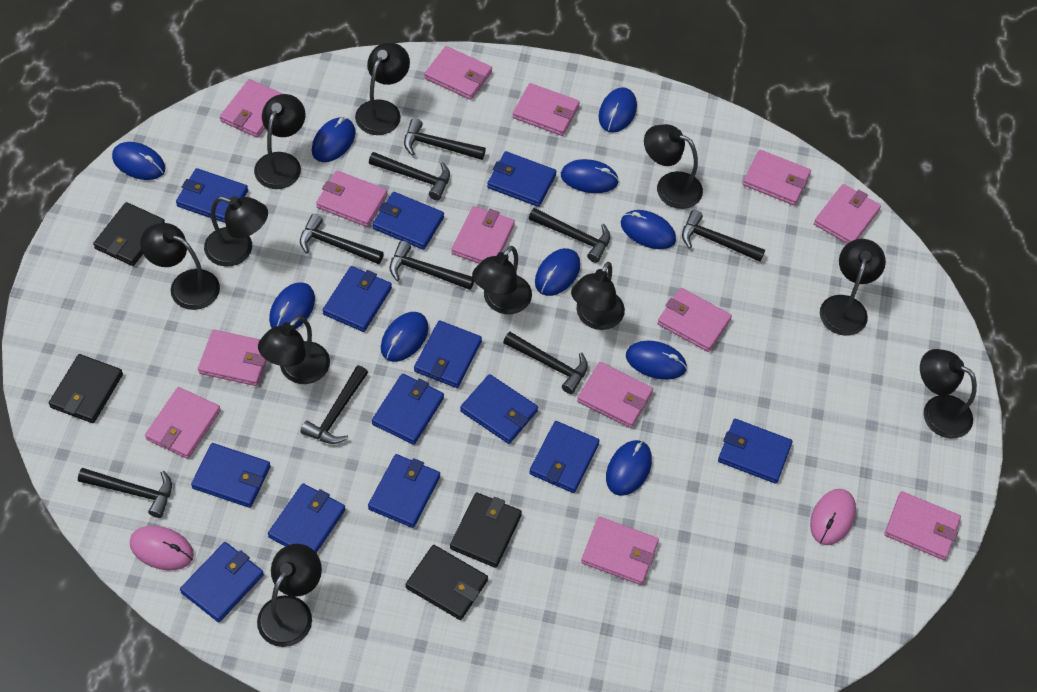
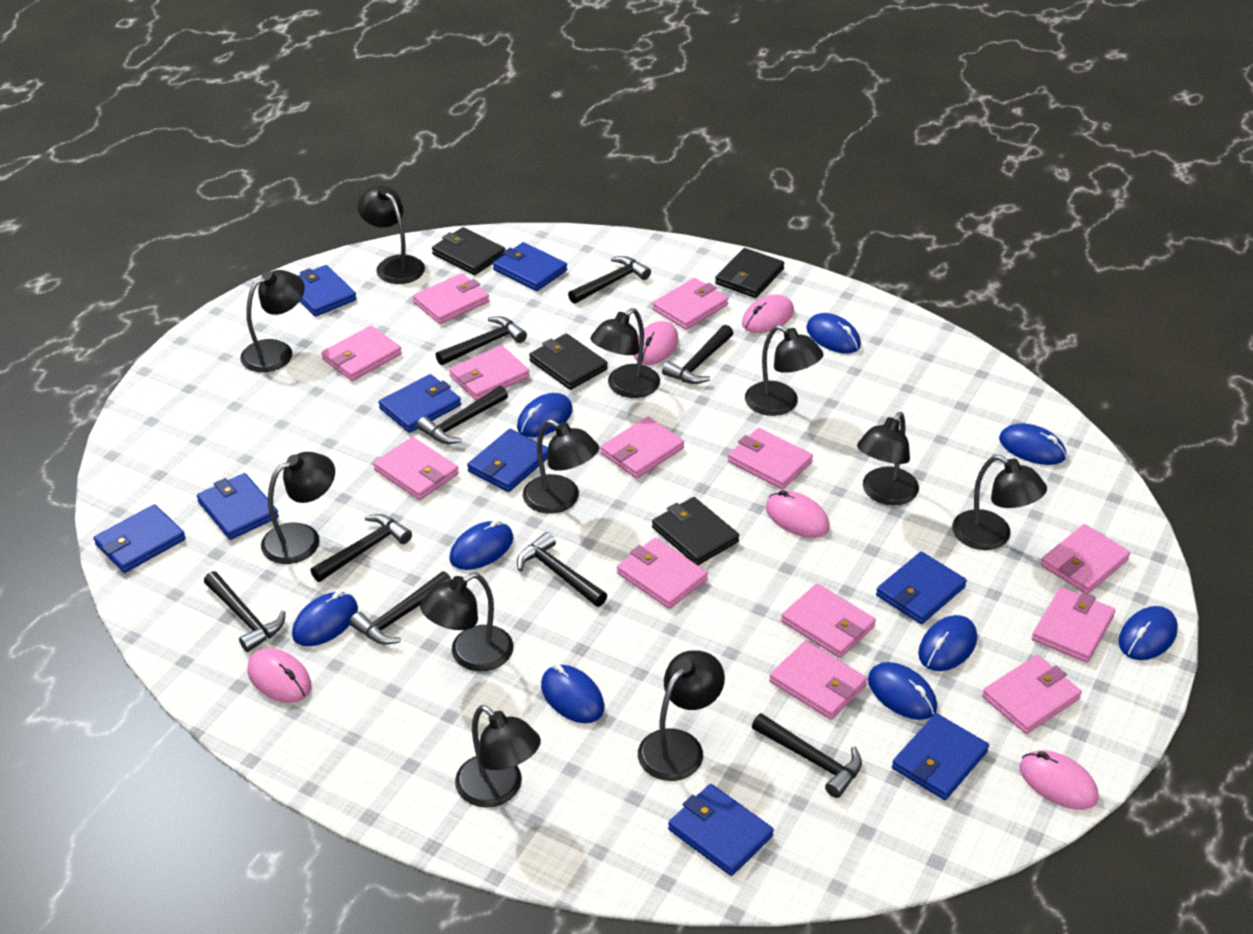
blue mouse: 10 -> 9
blue wallet: 13 -> 9
pink mouse: 2 -> 5

